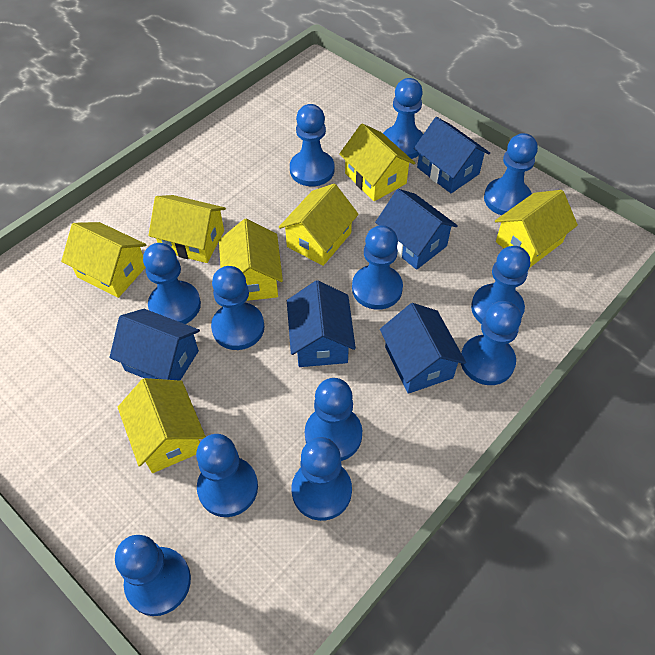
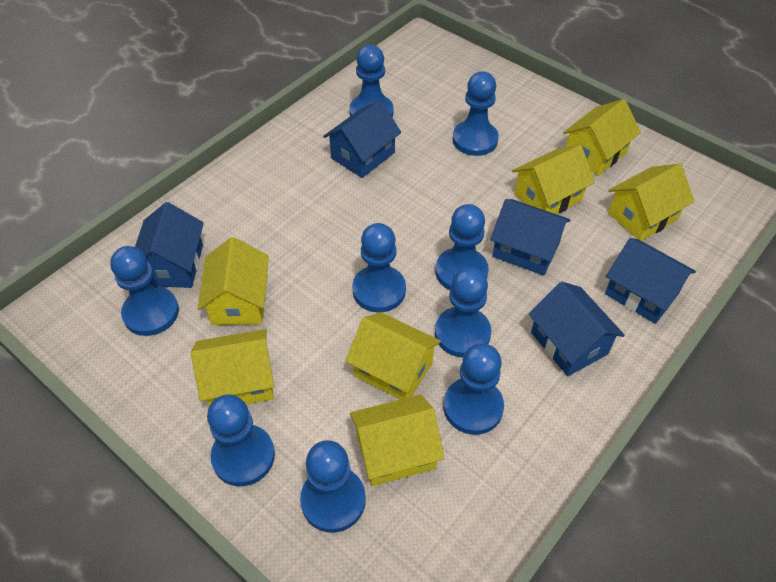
blue pawn: 12 -> 9

